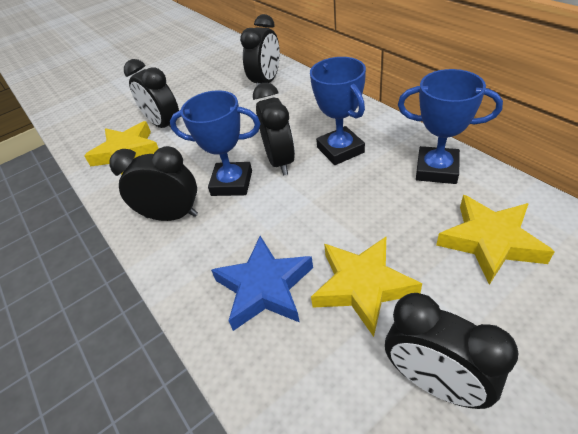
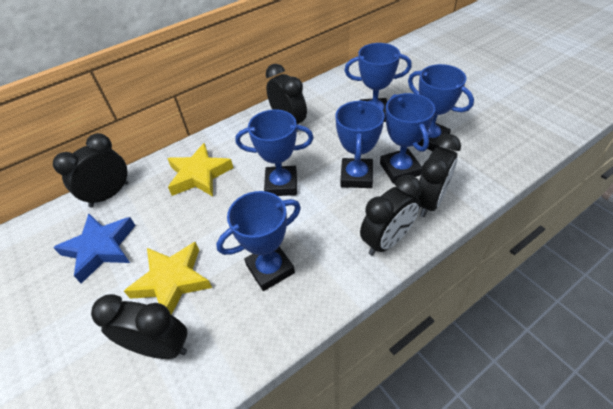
blue trophy: 3 -> 6
yellow star: 3 -> 2

